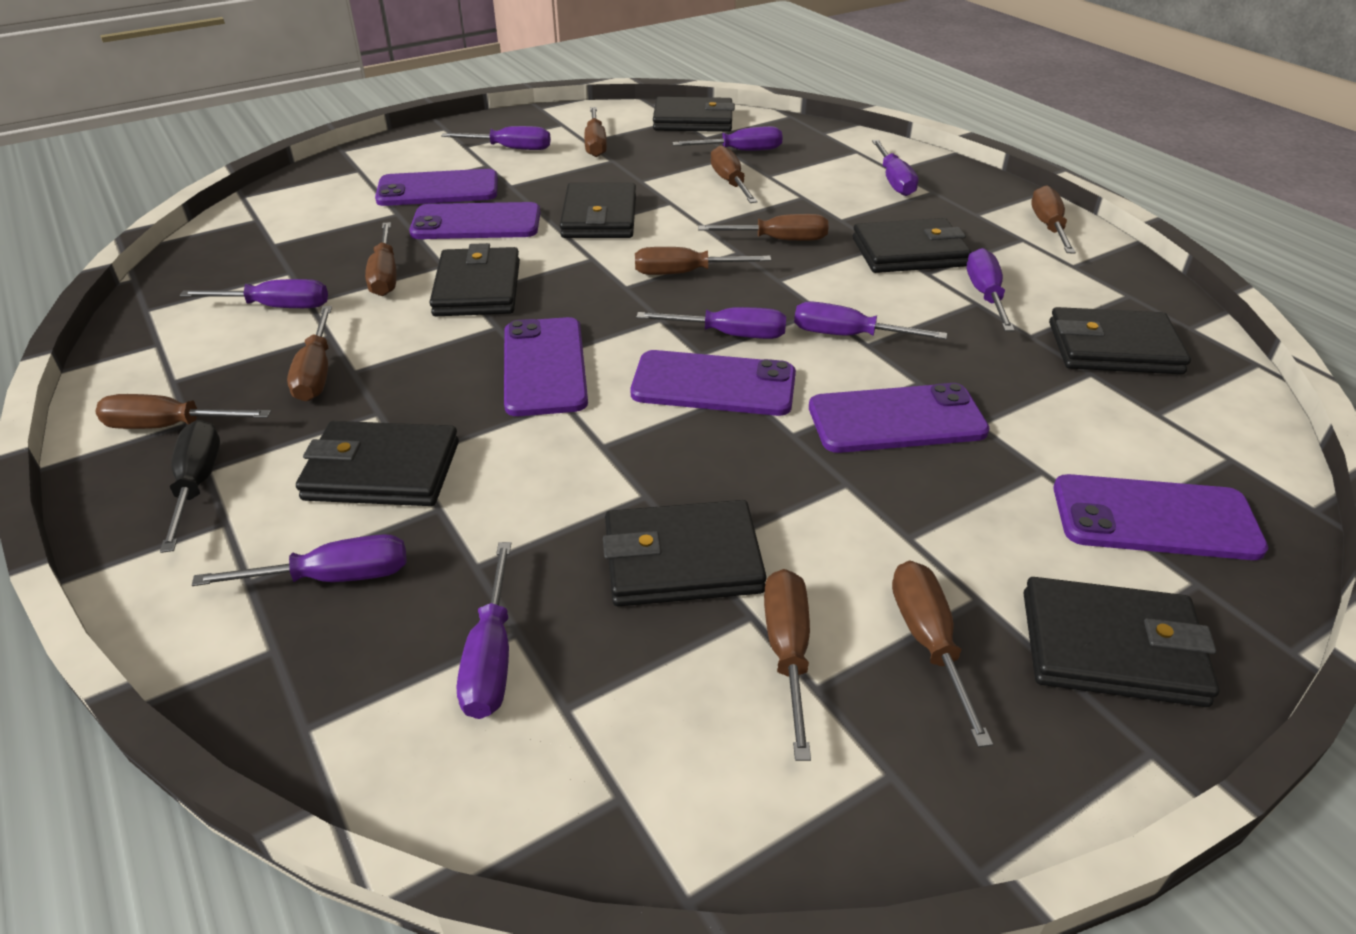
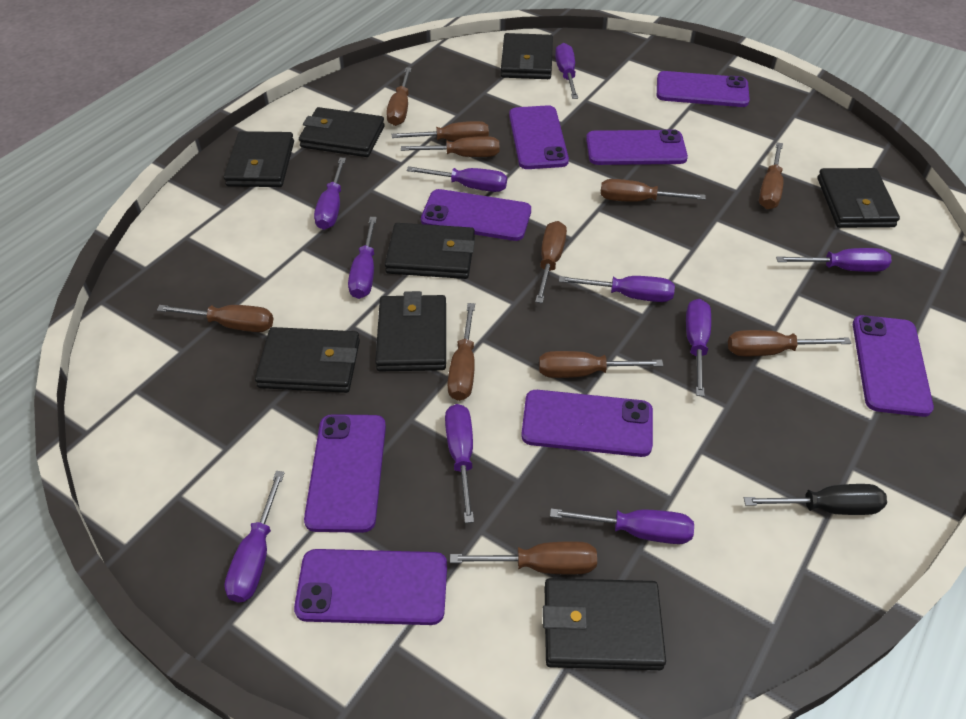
brown screwdriver: 10 -> 11
purple phone: 6 -> 8
purple screwdriver: 9 -> 10

